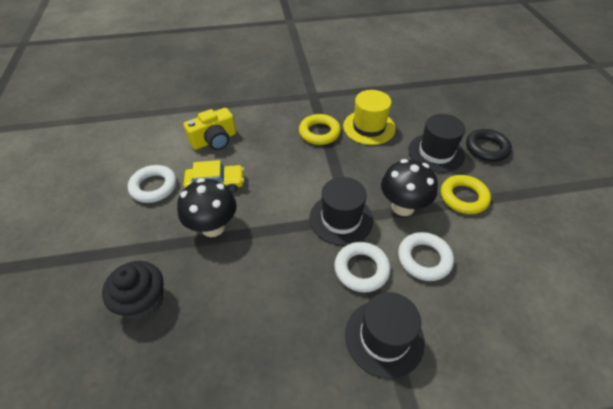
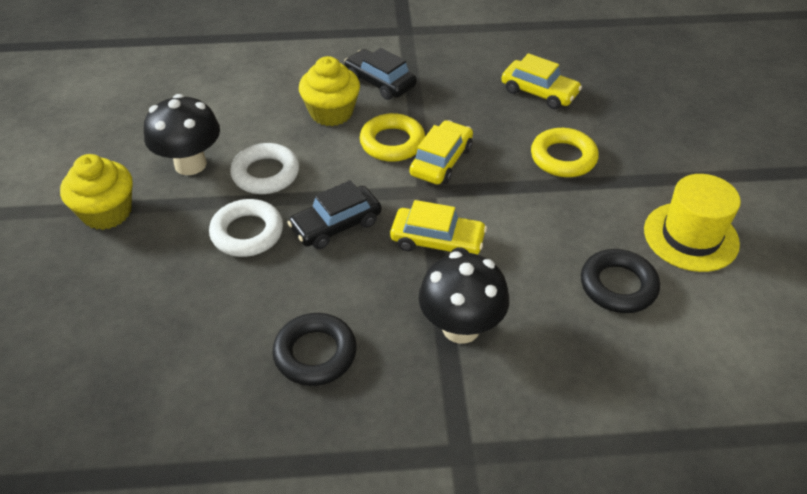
black car: 0 -> 2
black cupcake: 1 -> 0
black hat: 3 -> 0
black ring: 1 -> 2
white ring: 3 -> 2
yellow camera: 1 -> 0
yellow car: 1 -> 3
yellow cupcake: 0 -> 2

